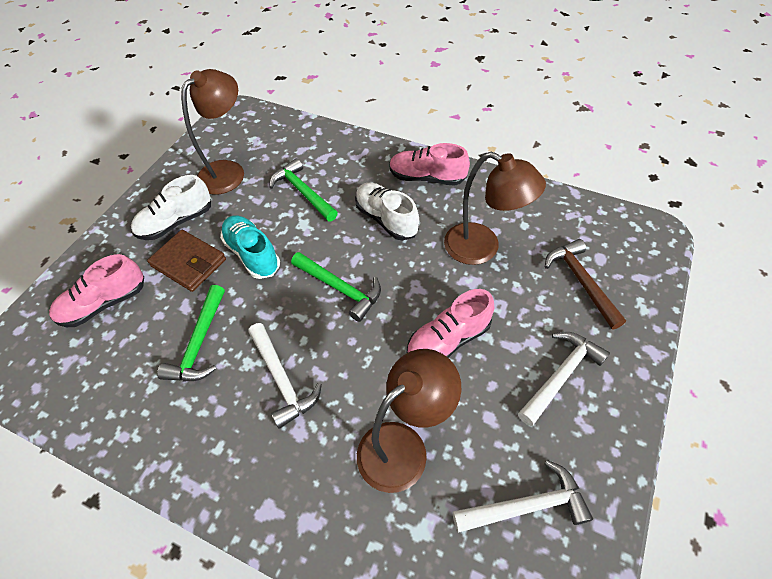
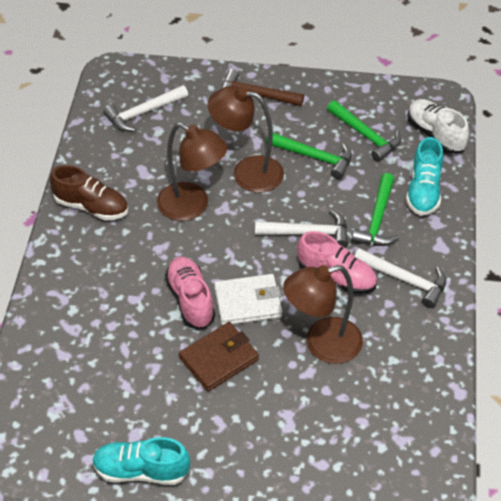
brown shoe: 0 -> 1
pink shoe: 3 -> 2
turquoise shoe: 1 -> 2
white shoe: 2 -> 1
white wallet: 0 -> 1

